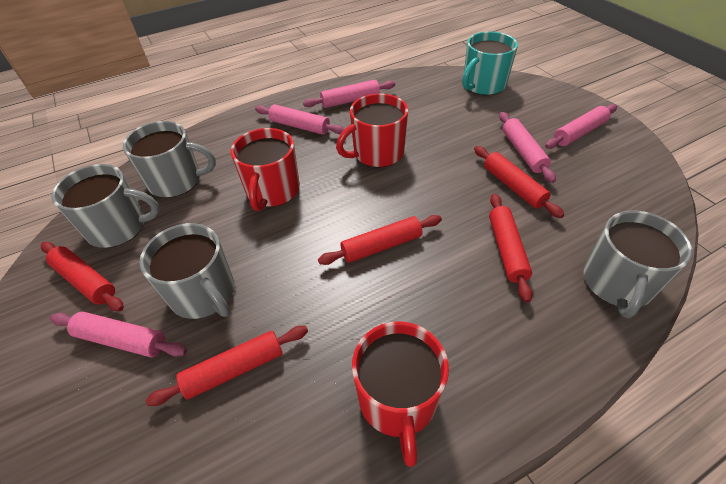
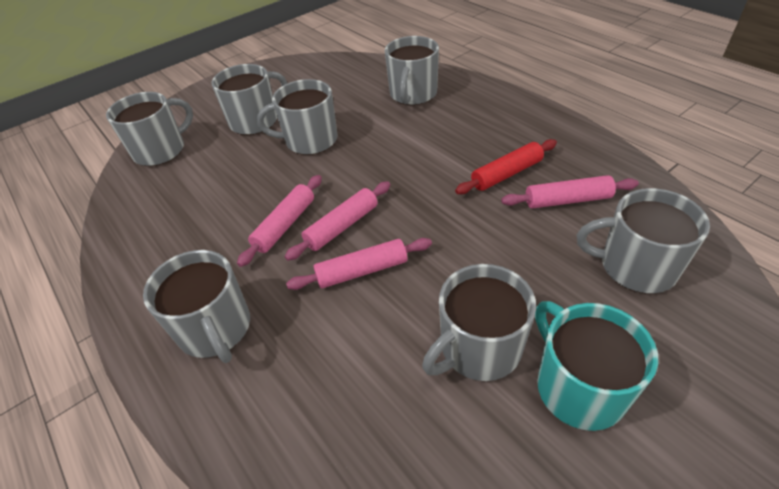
grey mug: 4 -> 7
pink rolling pin: 5 -> 4
red mug: 3 -> 0
red rolling pin: 5 -> 1

